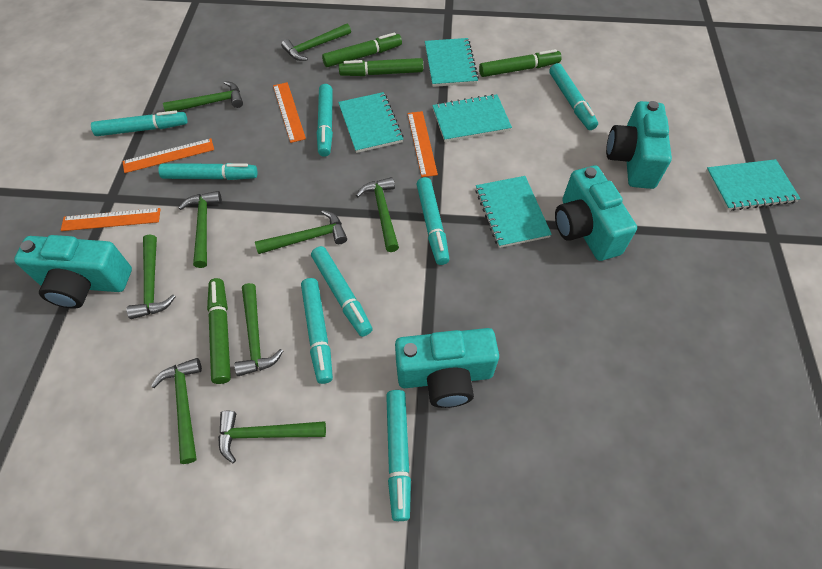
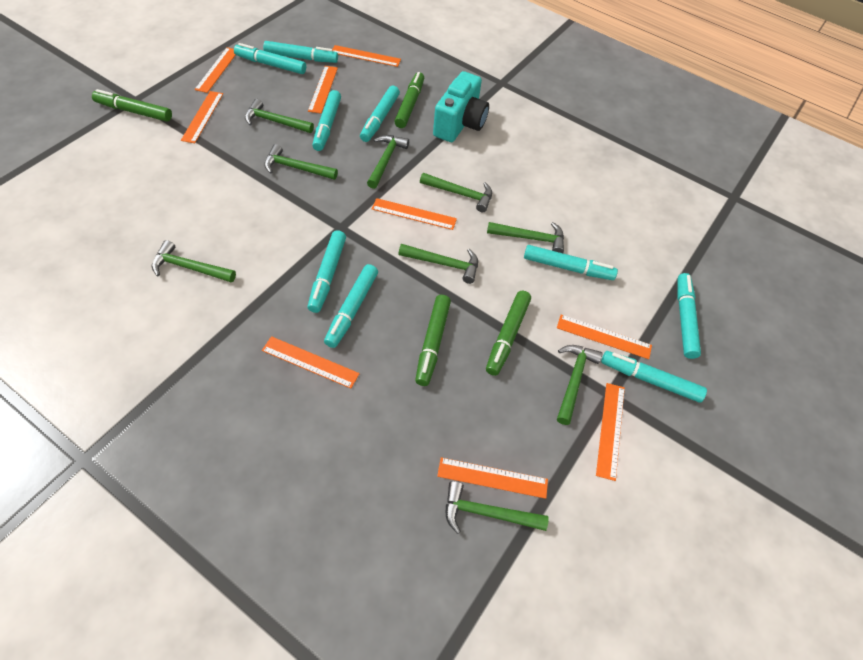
orange ruler: 4 -> 9
turquoise camera: 4 -> 1
turquoise marker: 8 -> 9
turquoise notebook: 5 -> 0

